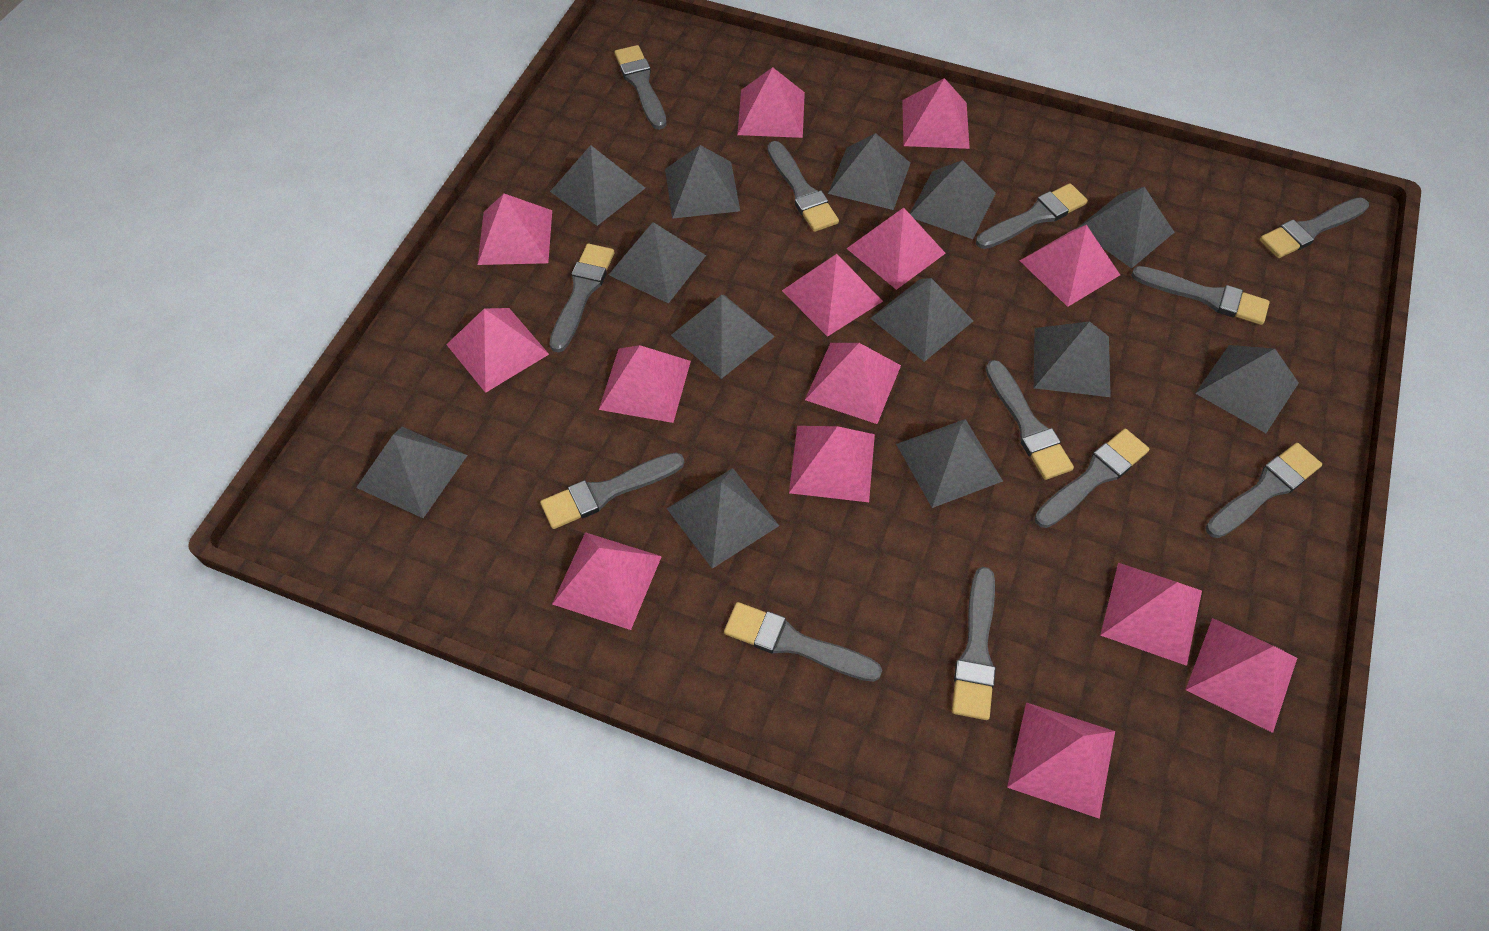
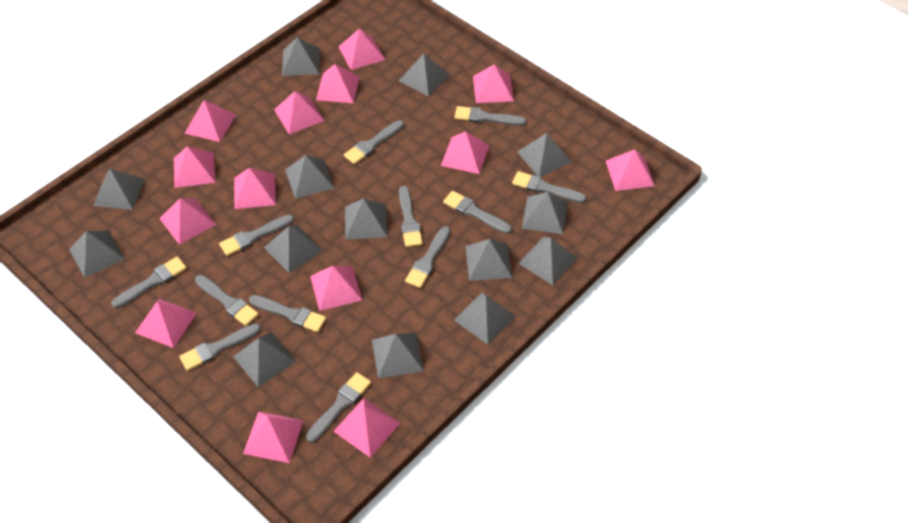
grey pyramid: 13 -> 14

